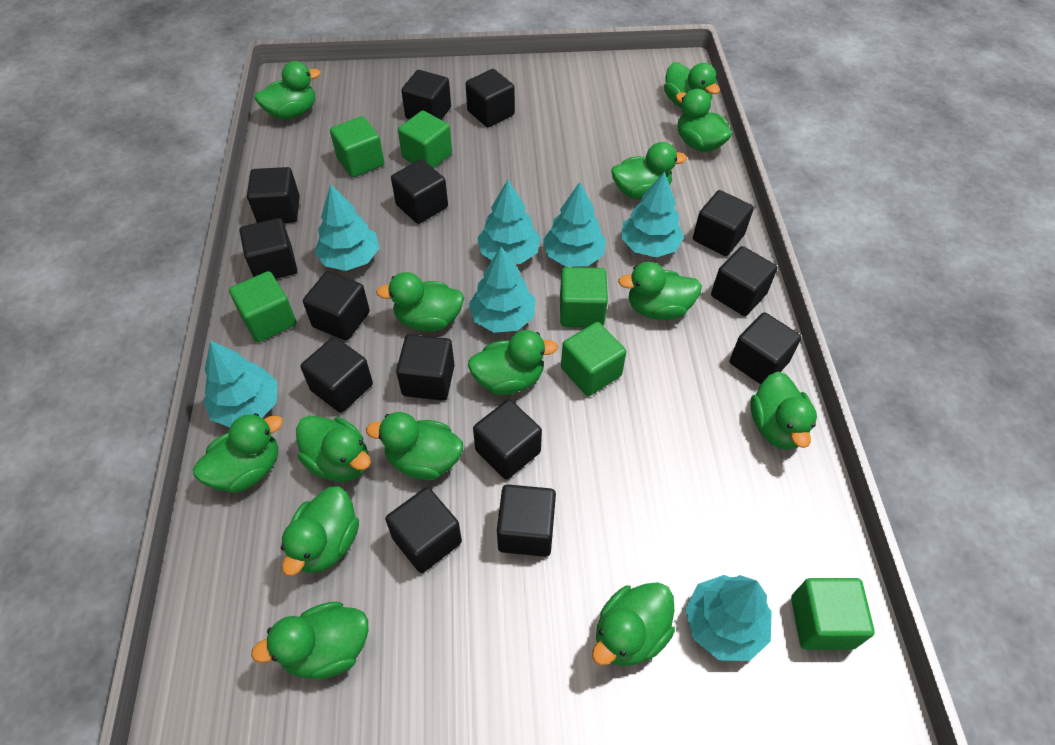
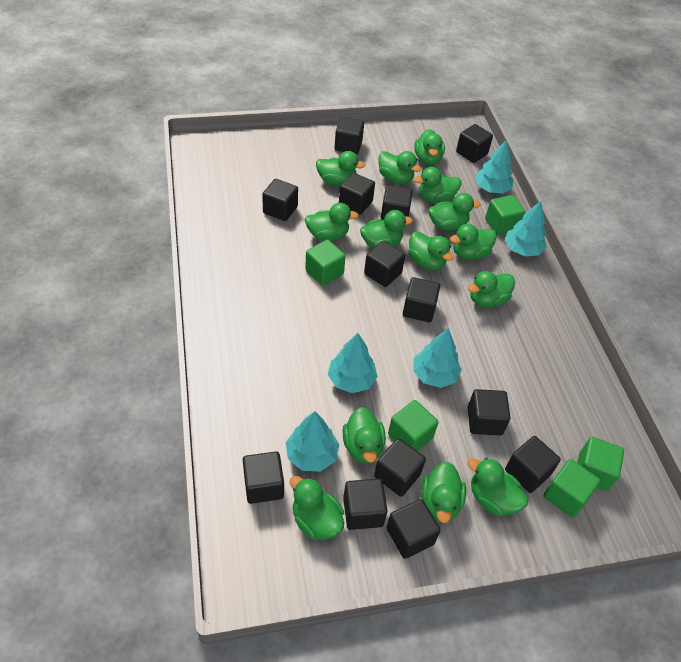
black cube: 14 -> 13
green cube: 6 -> 5
turquoise tree: 7 -> 5

